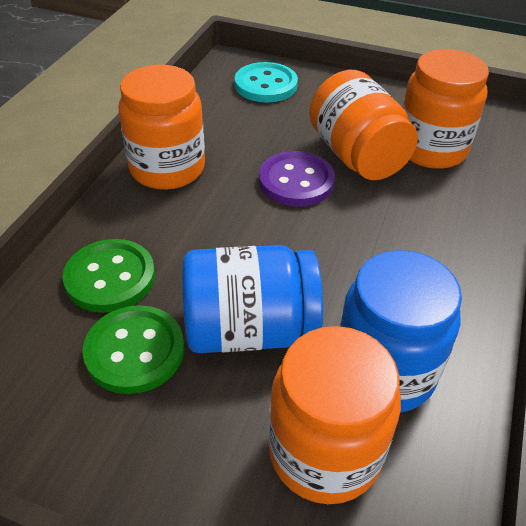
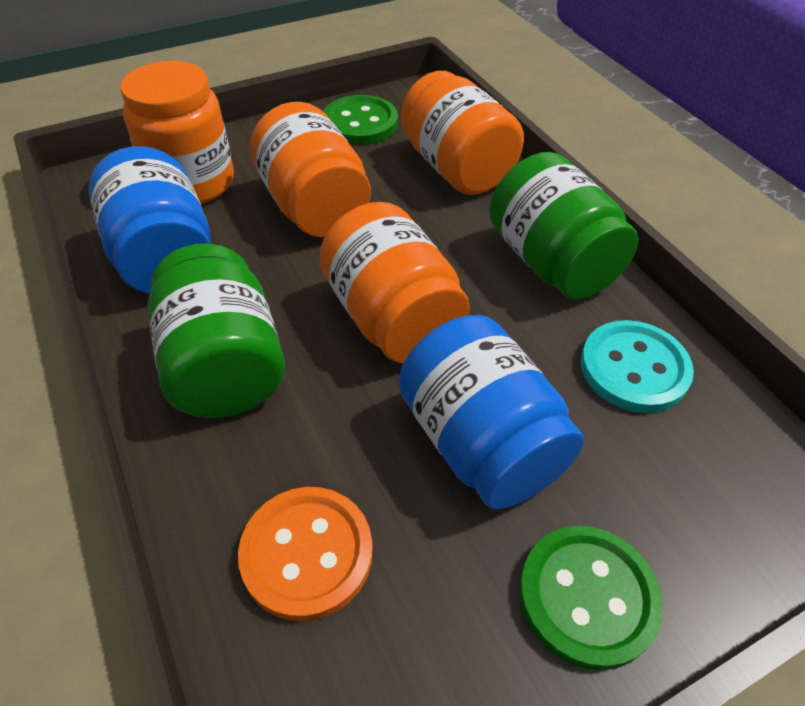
green jar: 0 -> 2
orange button: 0 -> 1
purple button: 1 -> 0

